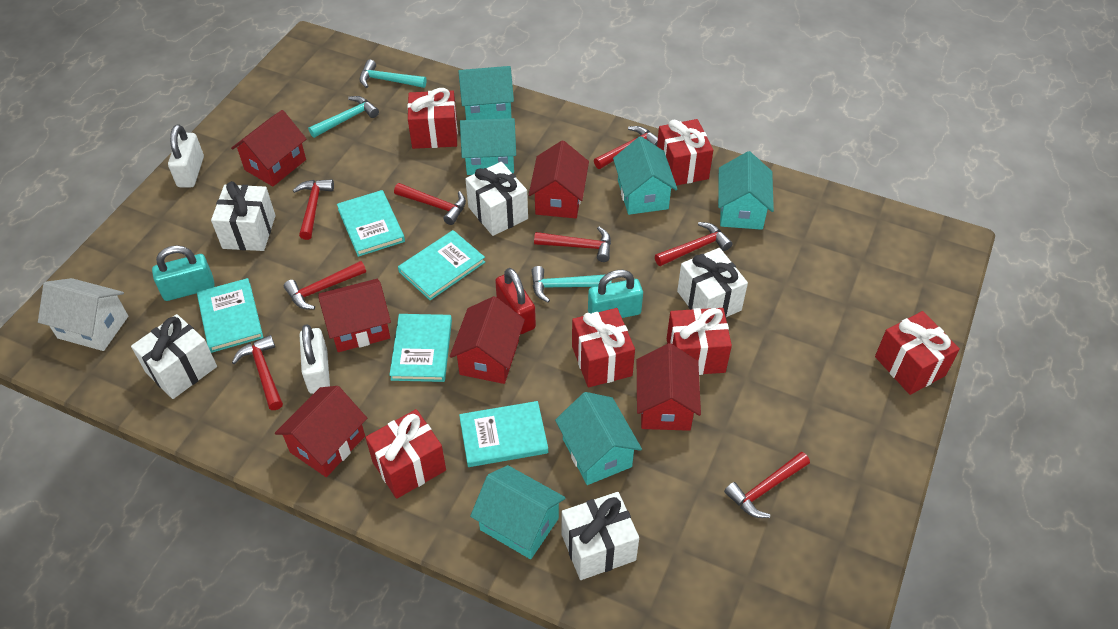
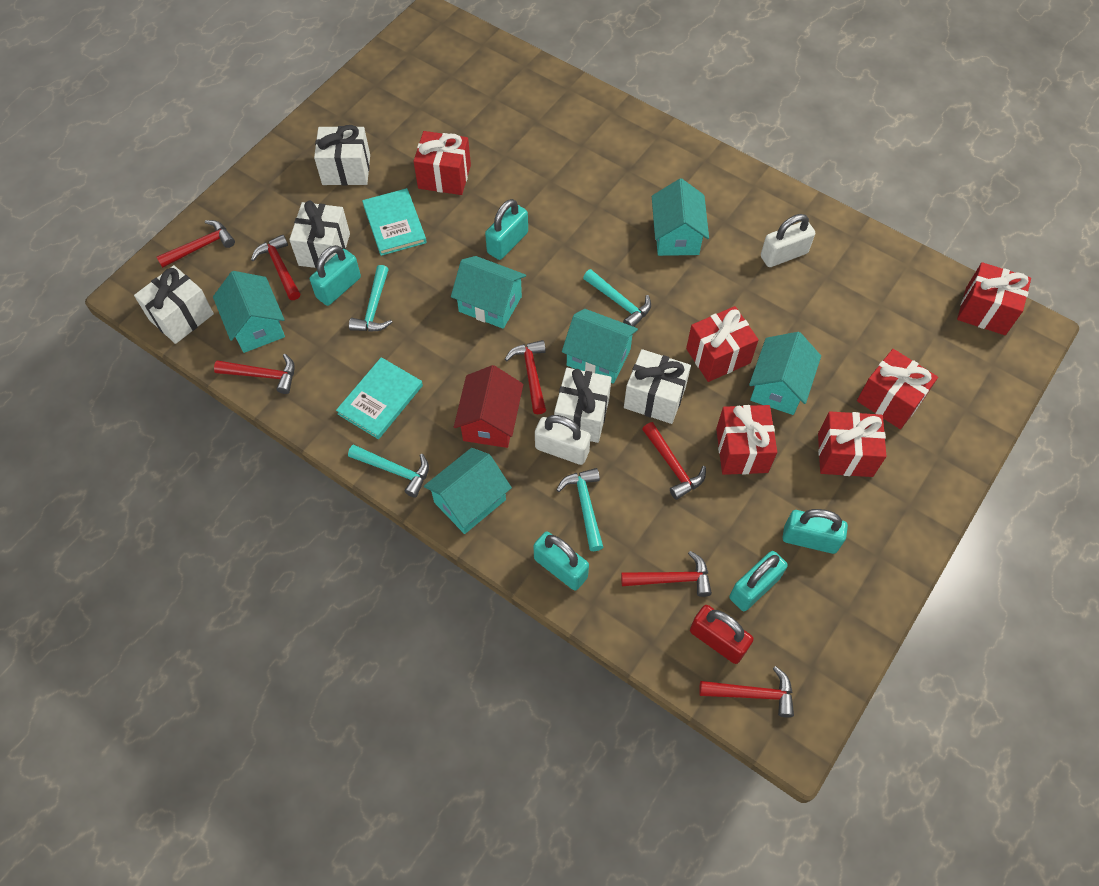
red hammer: 8 -> 7
red house: 6 -> 1
turquoise book: 5 -> 2
turquoise hammer: 3 -> 4
turquoise padlock: 2 -> 5
white house: 1 -> 0

